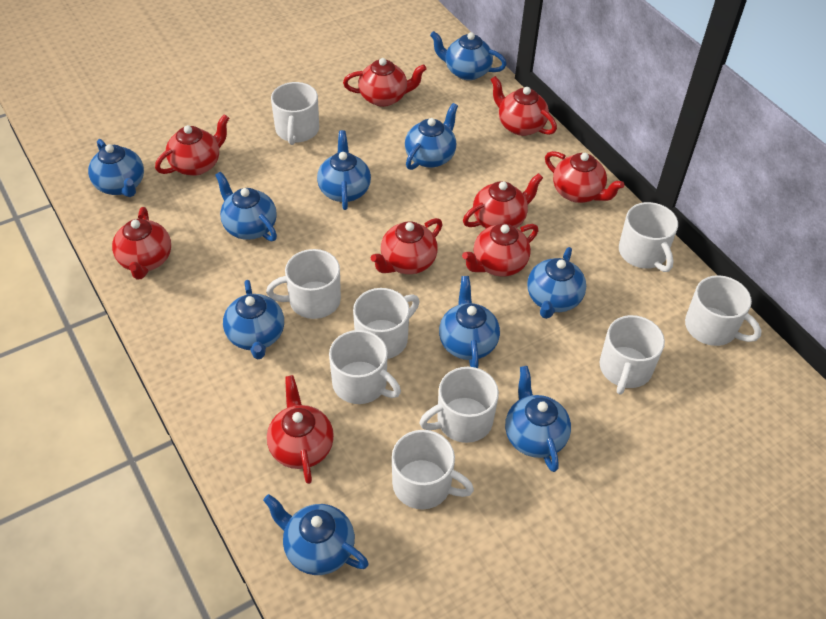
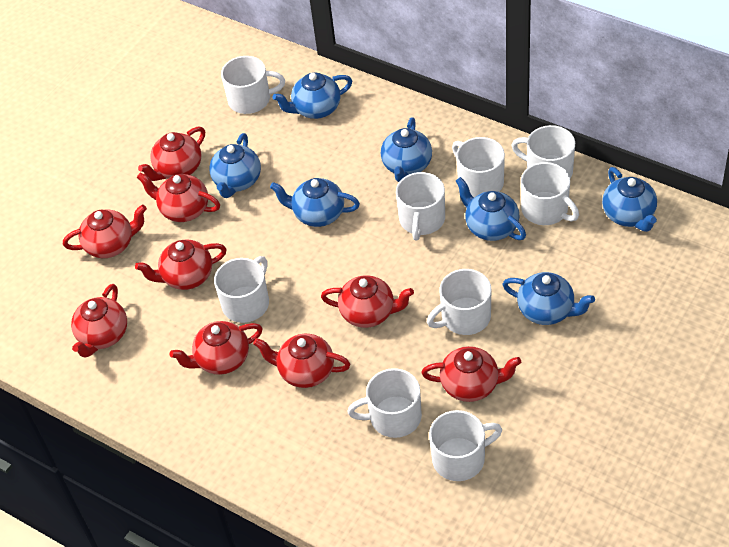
blue teapot: 10 -> 7

